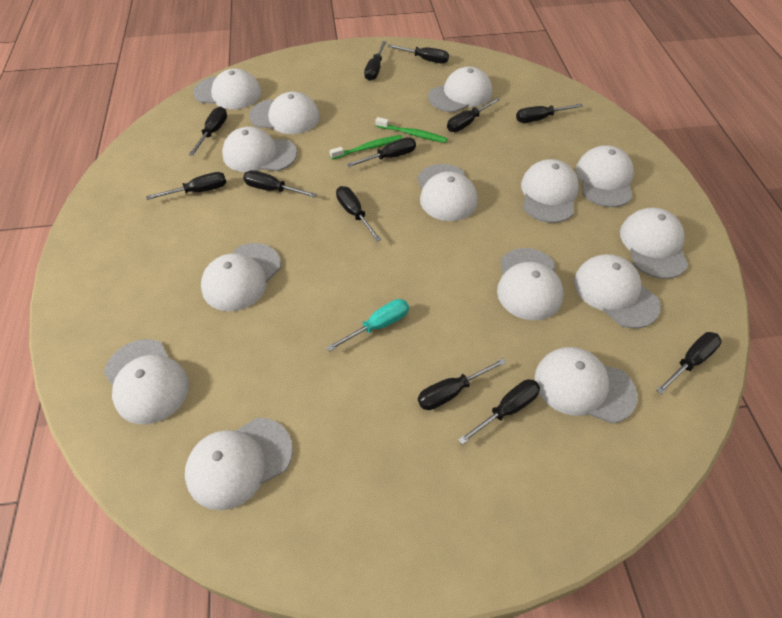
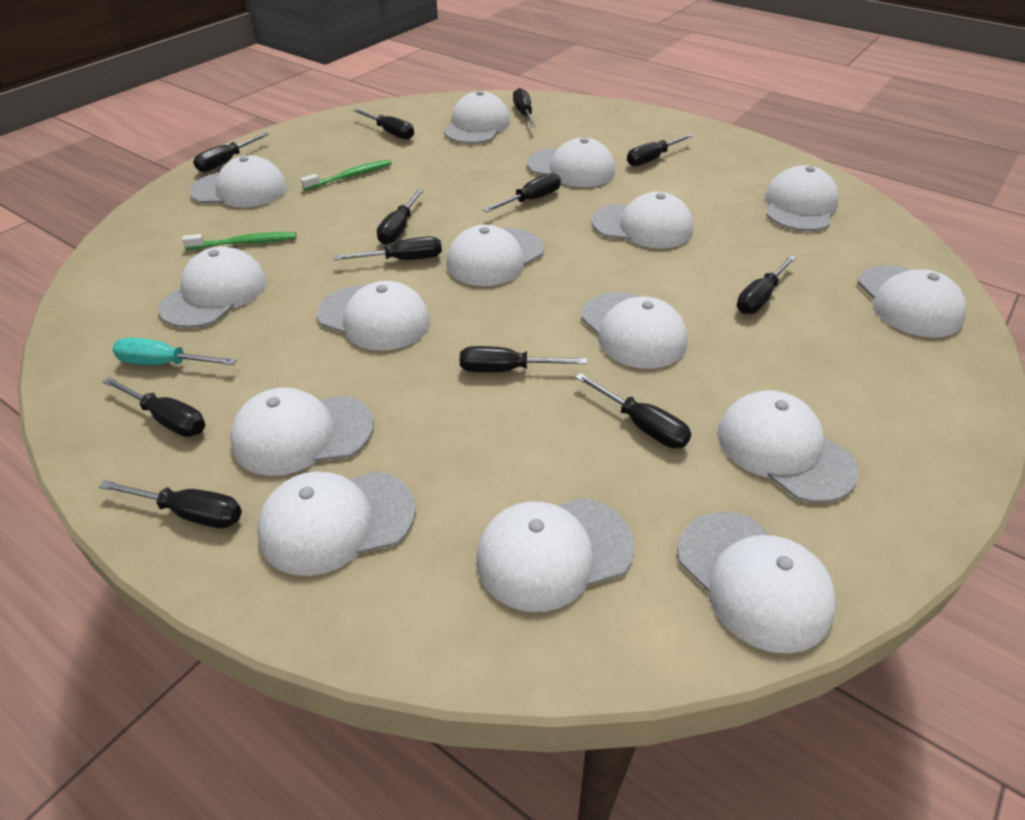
white cap: 14 -> 15

